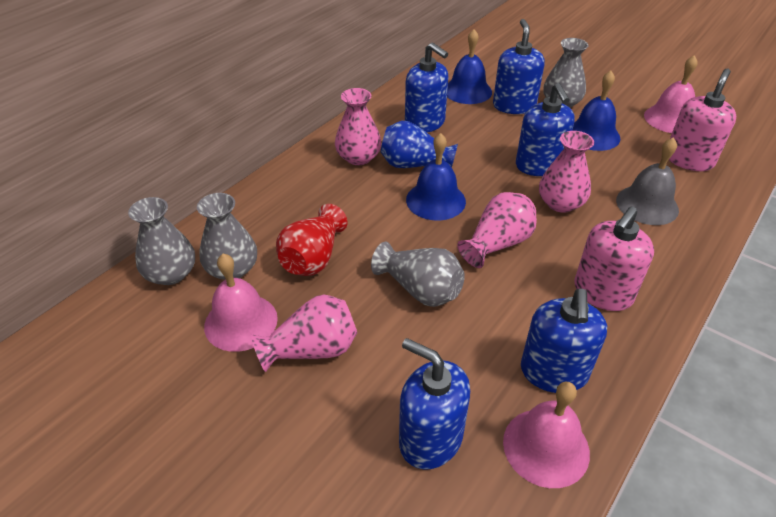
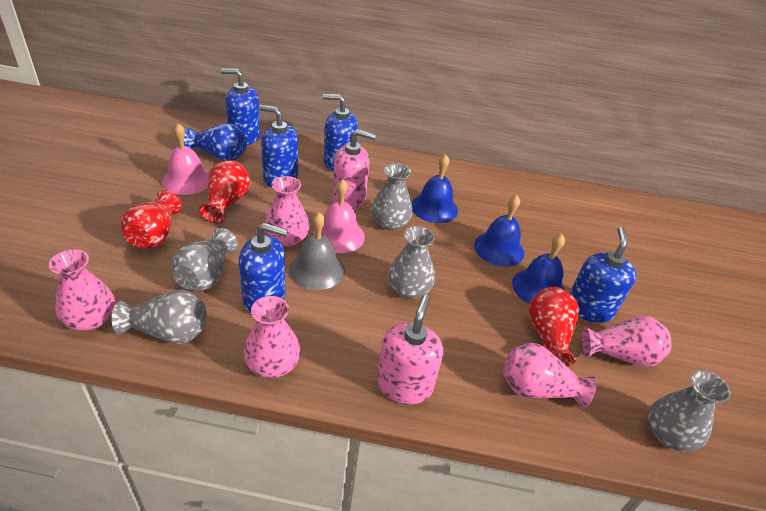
grey vase: 4 -> 5
pink bell: 3 -> 2
pink vase: 4 -> 5
red vase: 1 -> 3

